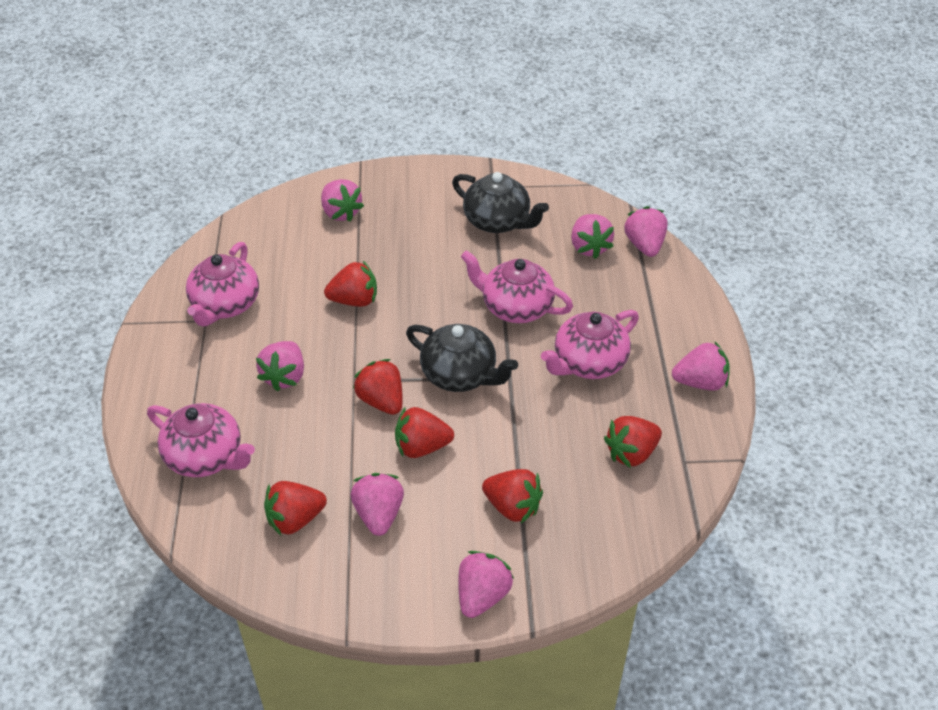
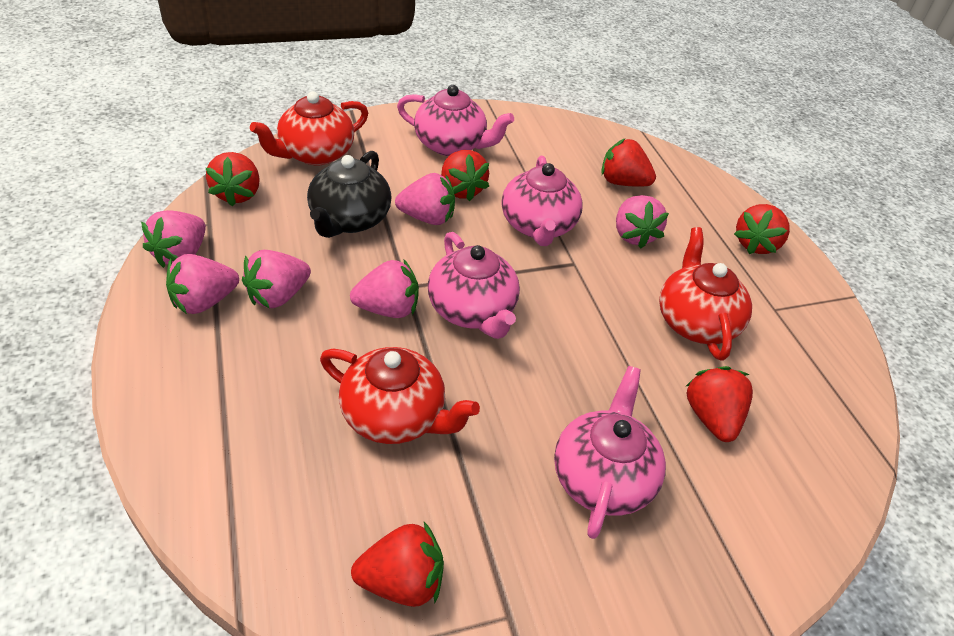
black teapot: 2 -> 1
pink strawberry: 7 -> 6
red teapot: 0 -> 3

